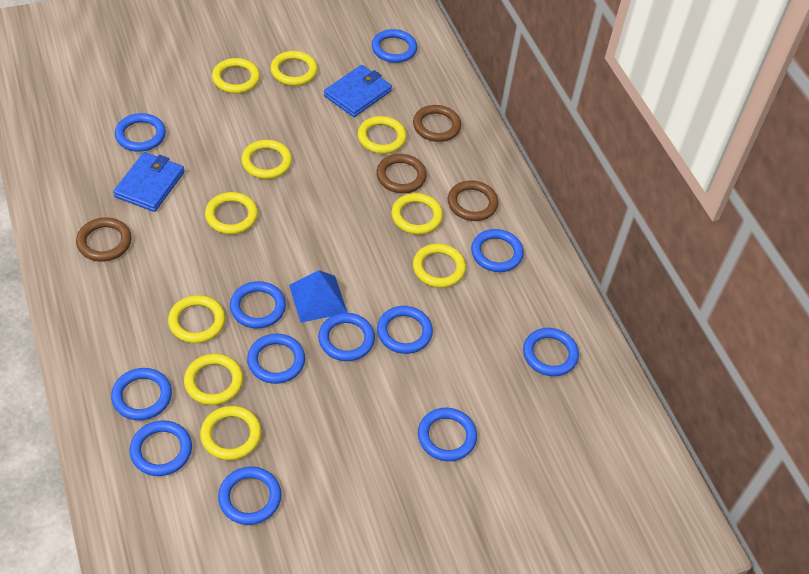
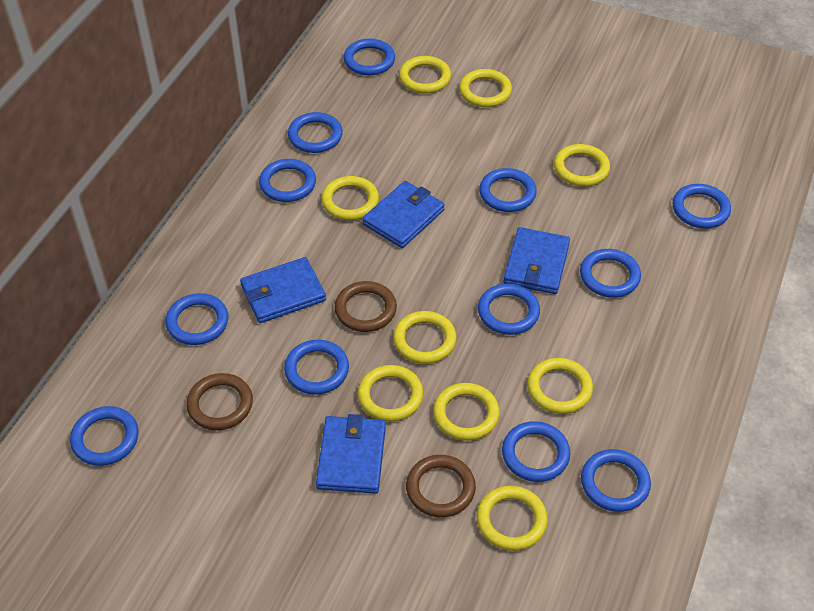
blue pyramid: 1 -> 0
blue wallet: 2 -> 4
brown ring: 4 -> 3
yellow ring: 10 -> 9

